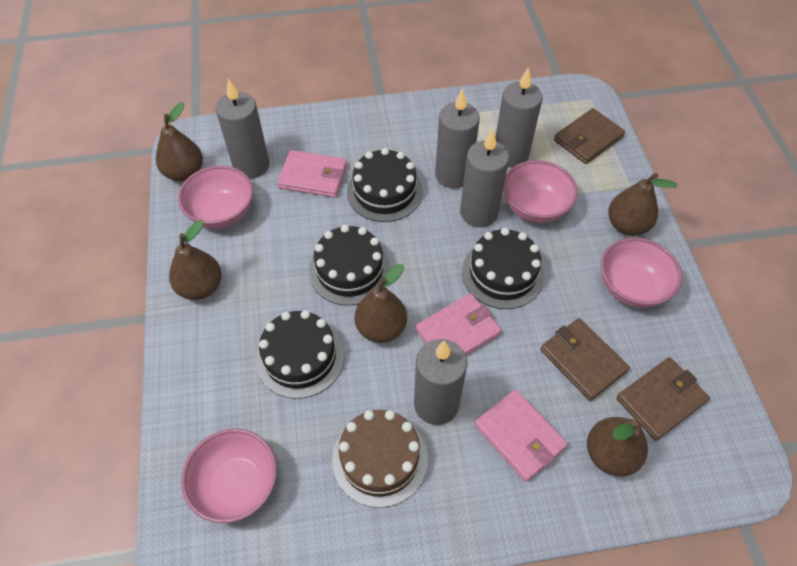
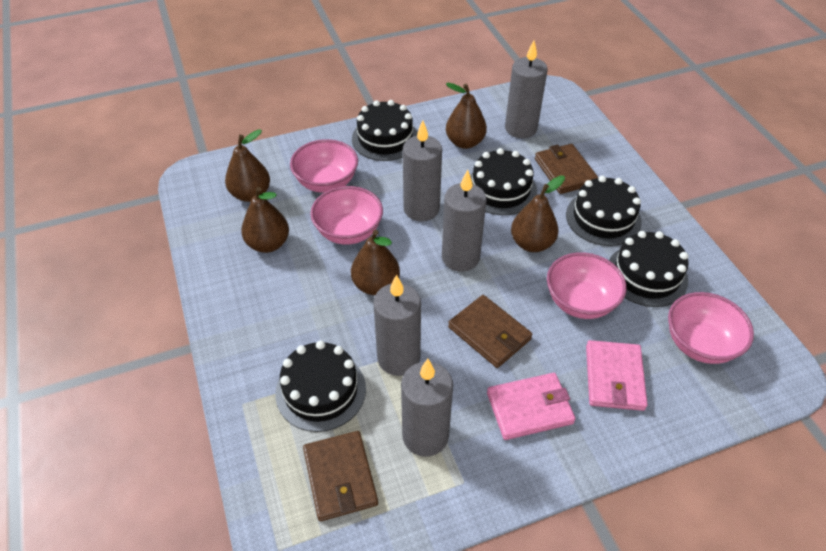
black cake: 4 -> 5
brown cake: 1 -> 0
pink wallet: 3 -> 2

